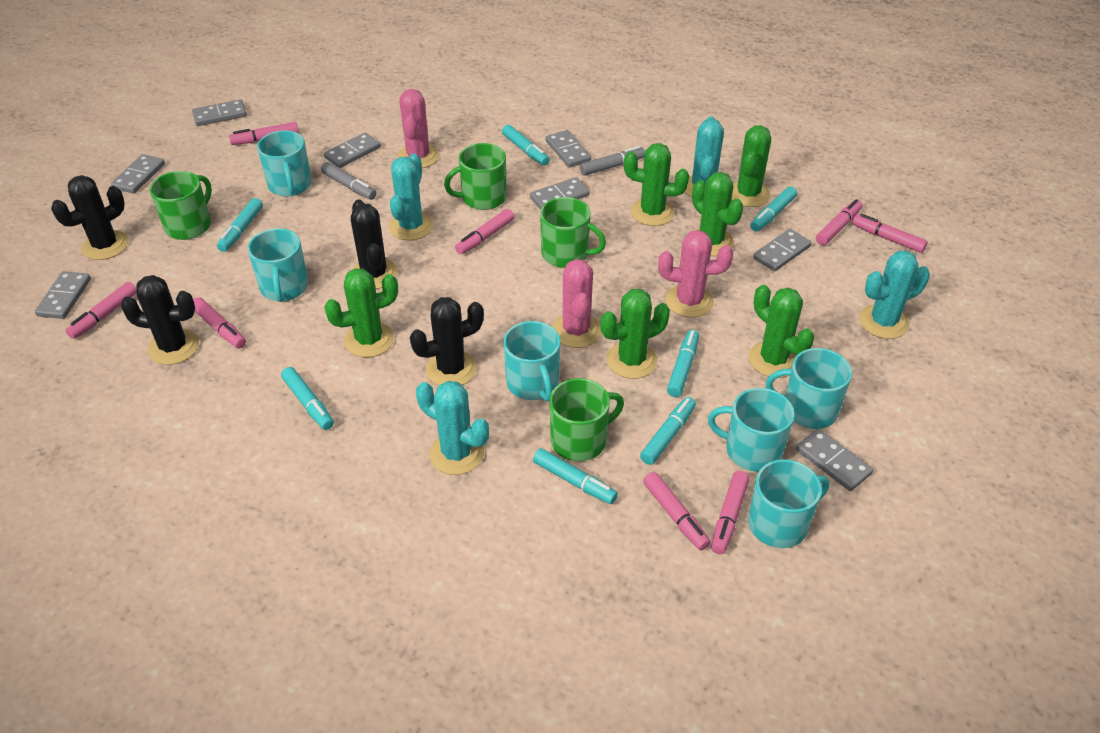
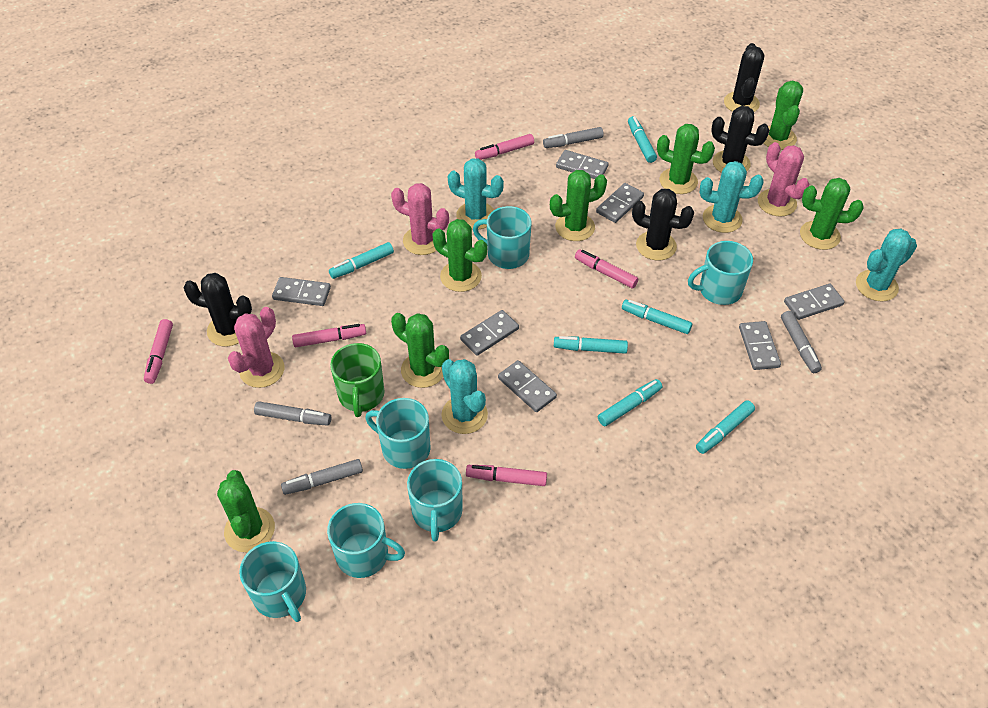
green cactus: 6 -> 7
green mug: 4 -> 1
grey domino: 8 -> 7
grey marker: 2 -> 4
pink marker: 8 -> 5
turquoise marker: 7 -> 6

